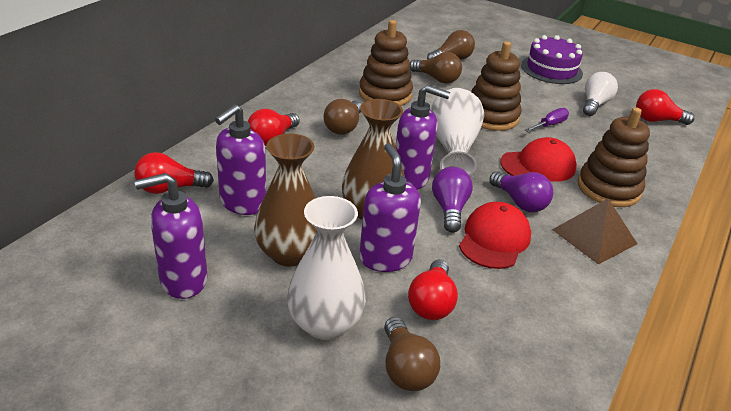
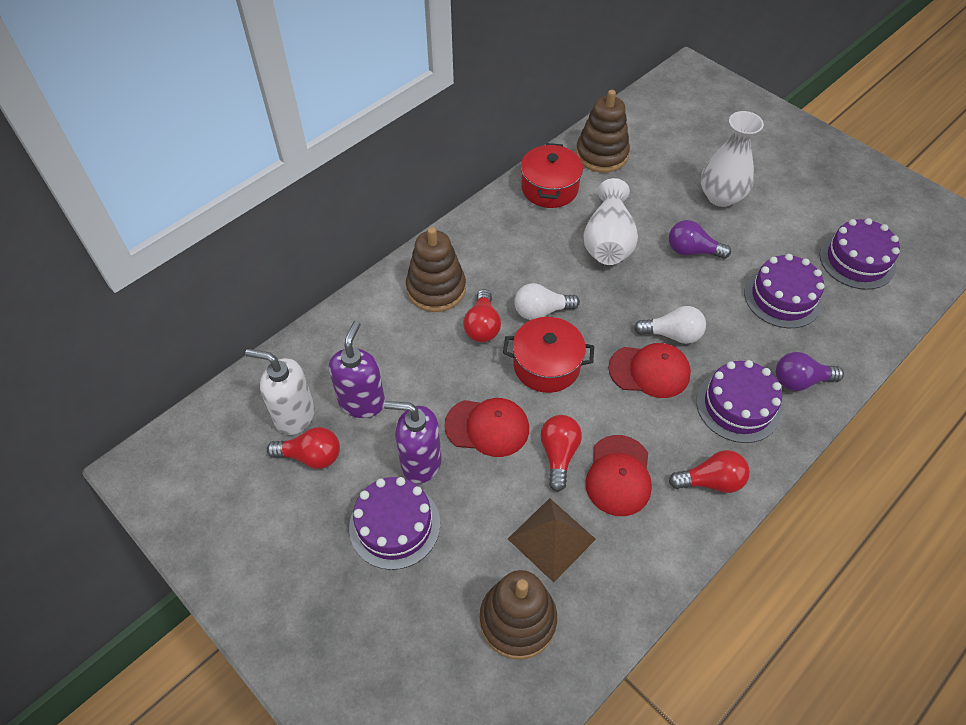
brown light bulb: 4 -> 0
brown vase: 2 -> 0
purple cake: 1 -> 4
purple screwdriver: 1 -> 0
purple soap dispenser: 4 -> 2
red cap: 2 -> 3
red pot: 0 -> 2
white light bulb: 1 -> 2
white soap dispenser: 0 -> 1

